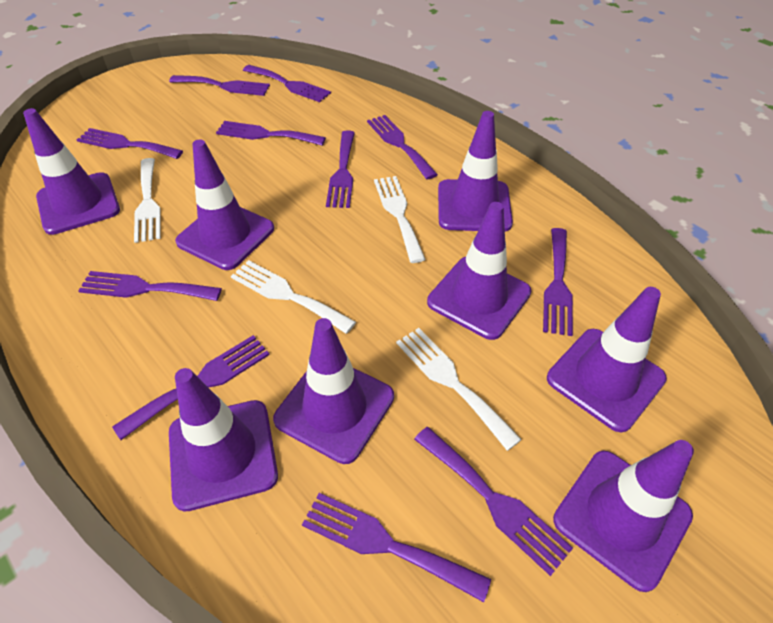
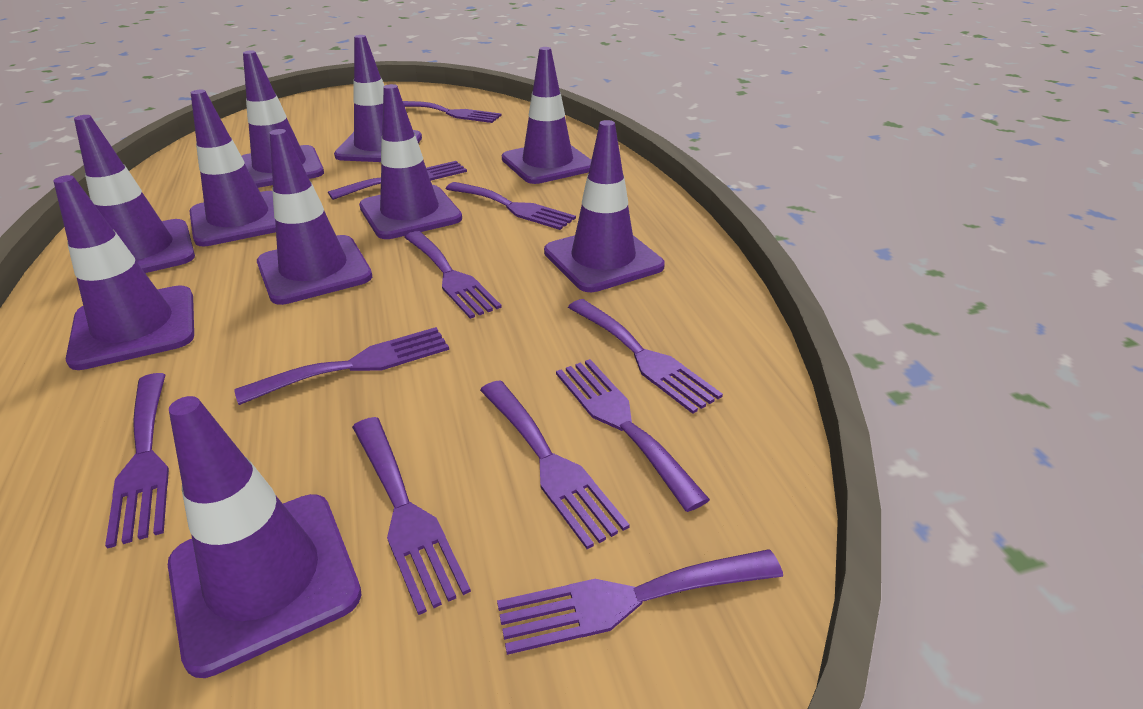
purple traffic cone: 8 -> 10
white fork: 4 -> 0

